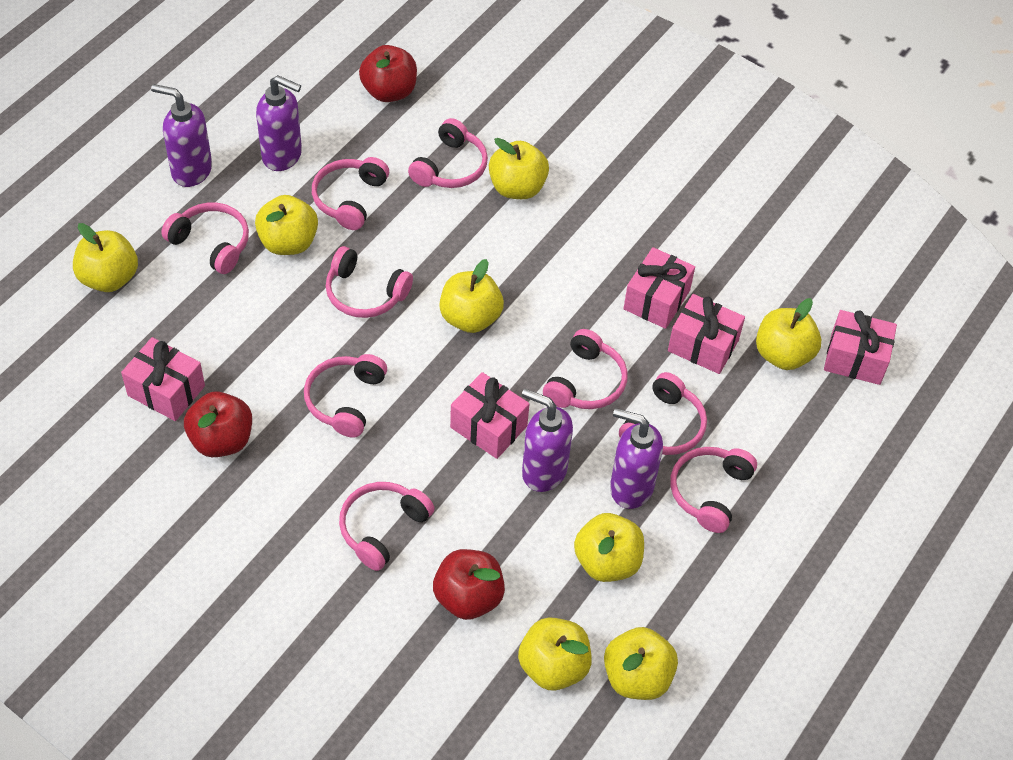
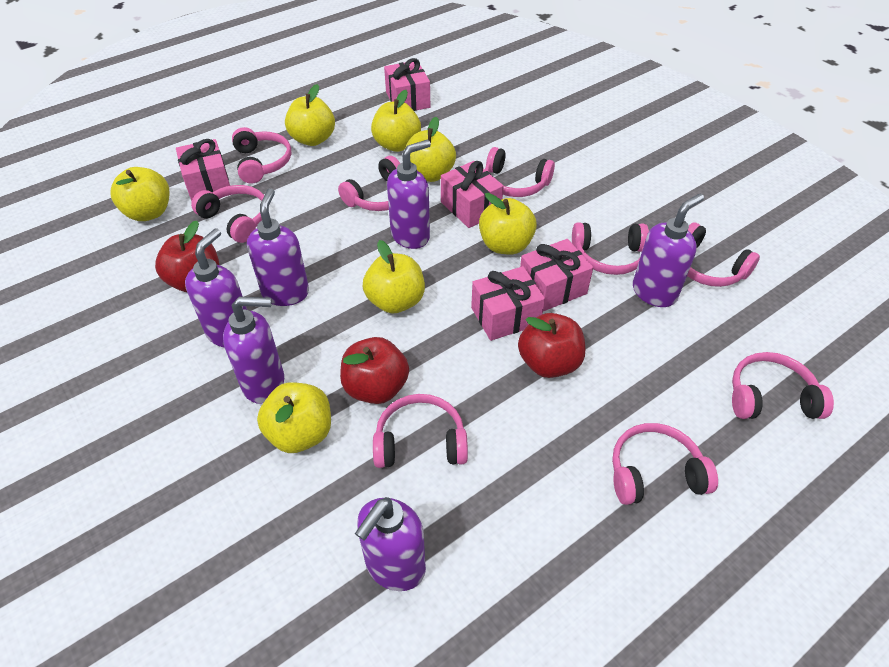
purple soap dispenser: 4 -> 6
yellow apple: 8 -> 7

